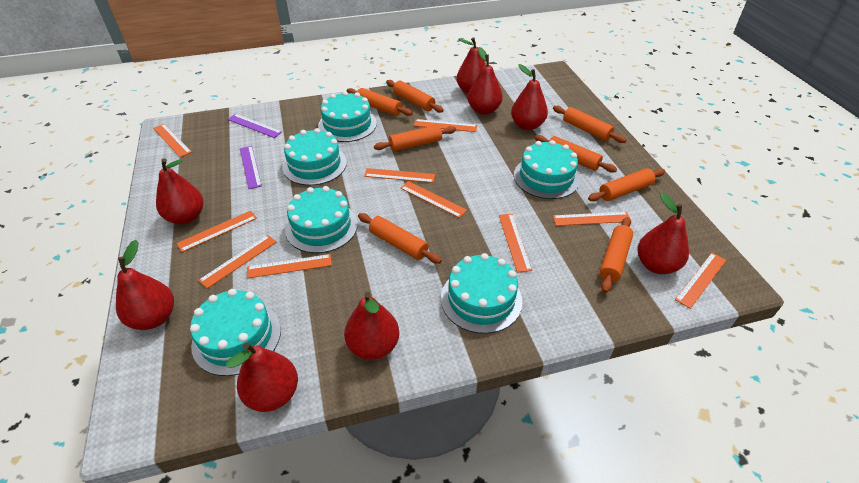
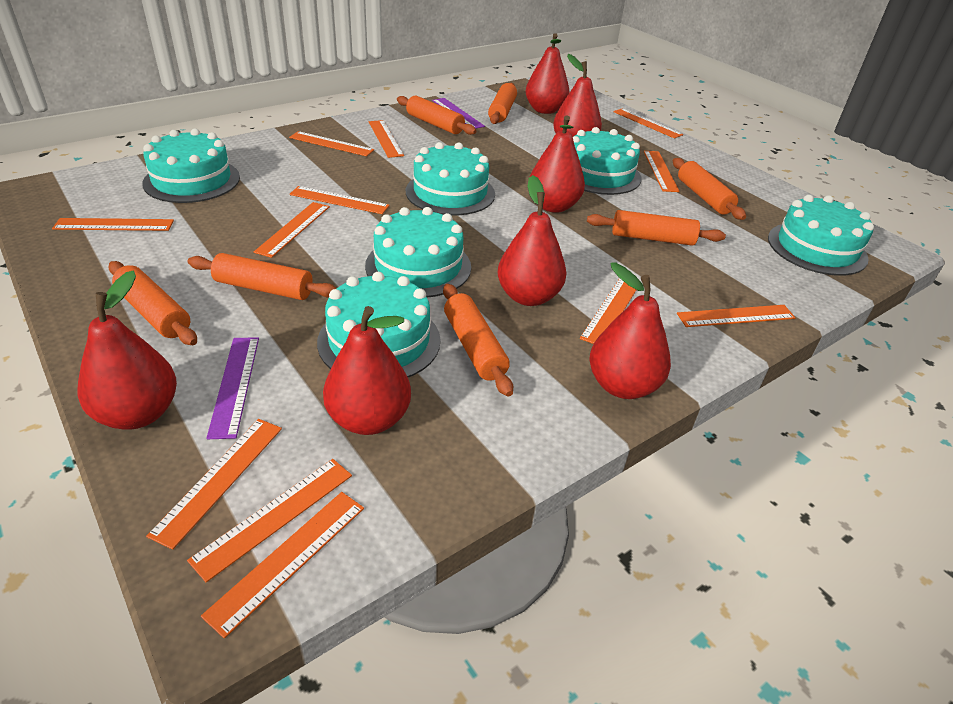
orange rolling pin: 8 -> 7
orange ruler: 10 -> 12
red pear: 8 -> 7

